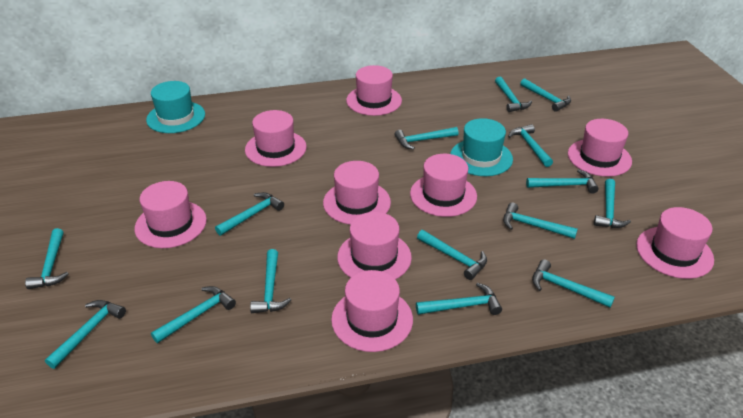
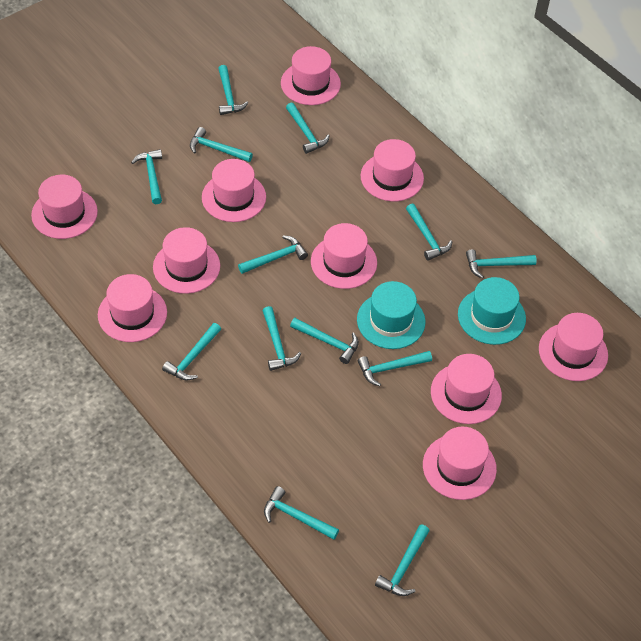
pink hat: 9 -> 10
turquoise hammer: 15 -> 13

